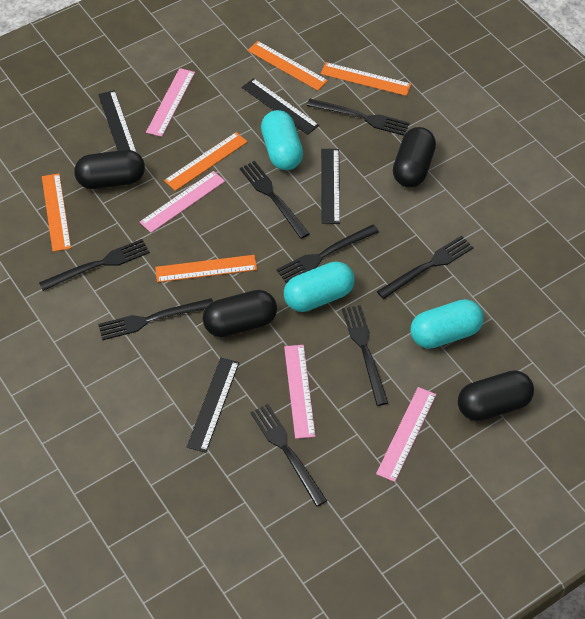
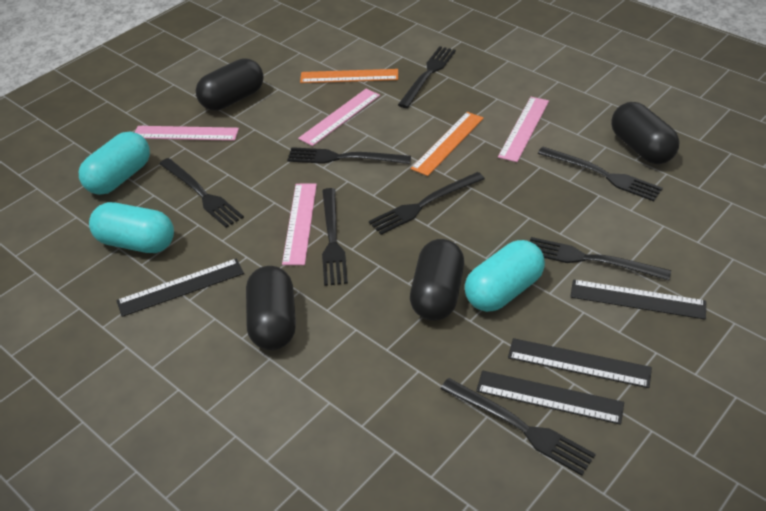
orange ruler: 5 -> 2

